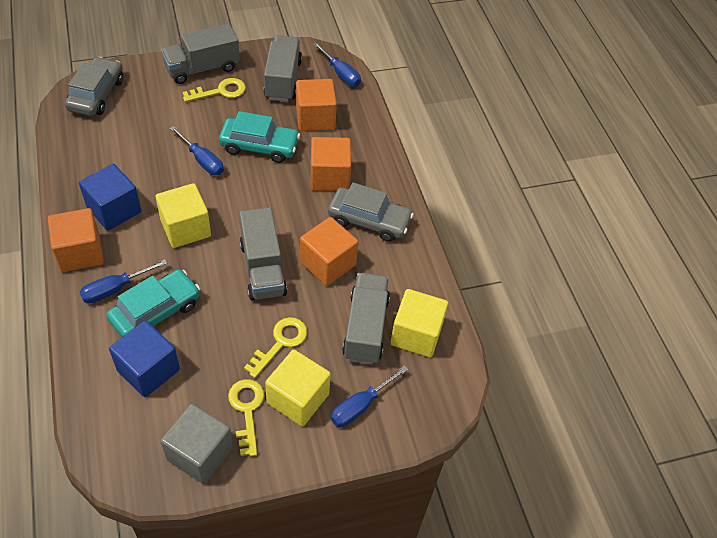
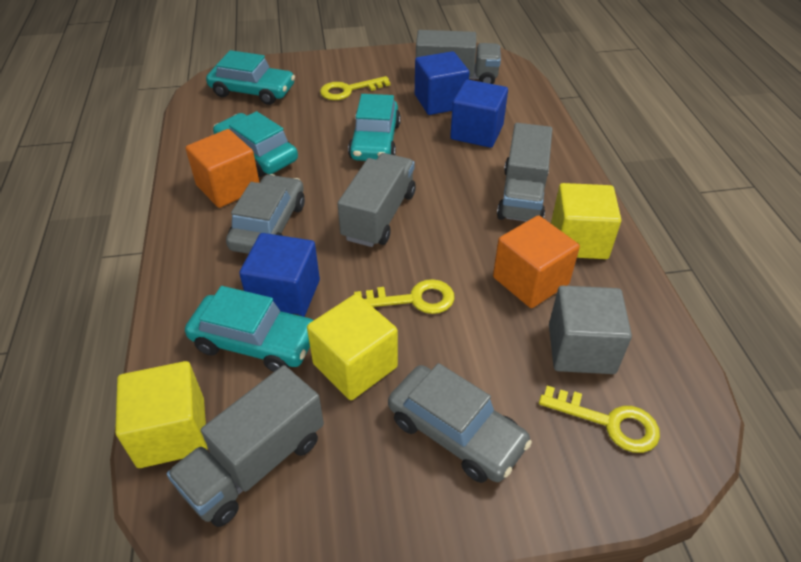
blue cube: 2 -> 3
blue screwdriver: 4 -> 0
orange cube: 4 -> 2
turquoise car: 2 -> 4

